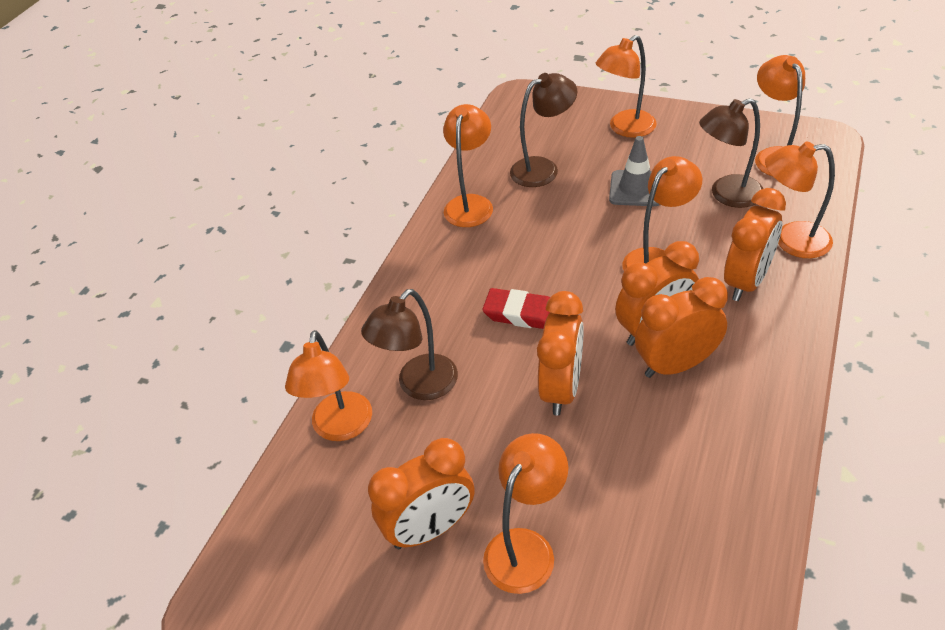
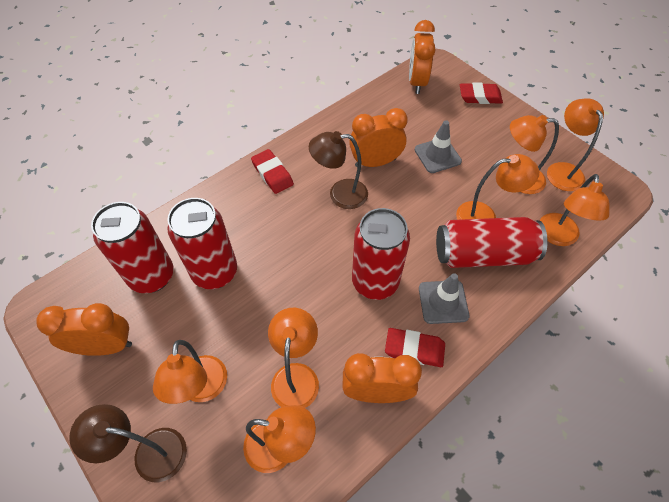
brown lamp: 3 -> 2
grey traffic cone: 1 -> 2
orange clock: 5 -> 4
red can: 0 -> 4
red eraser: 1 -> 3

